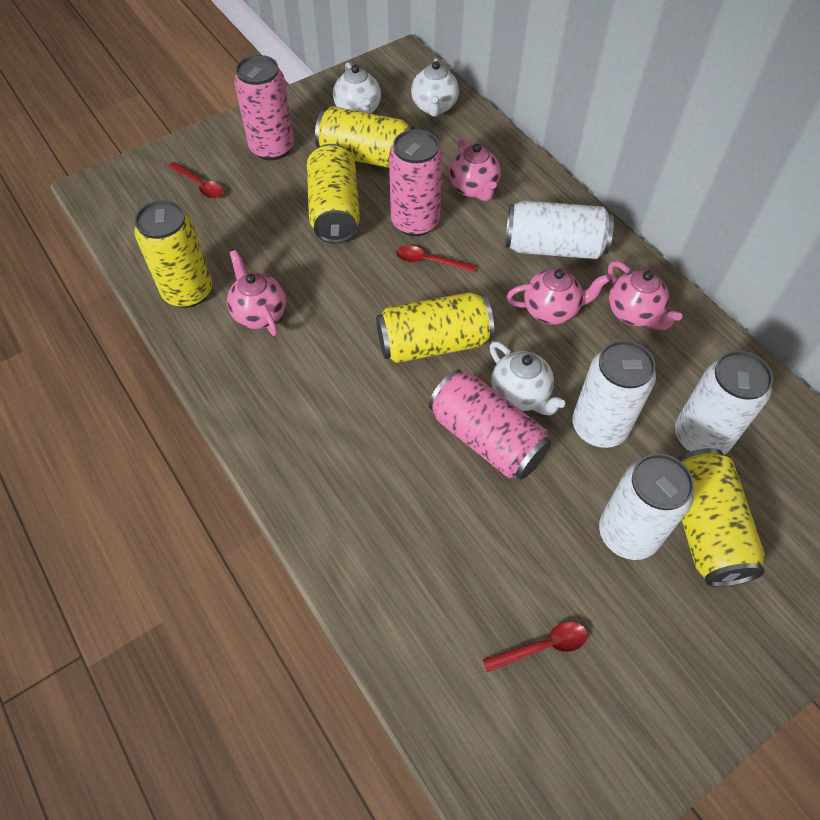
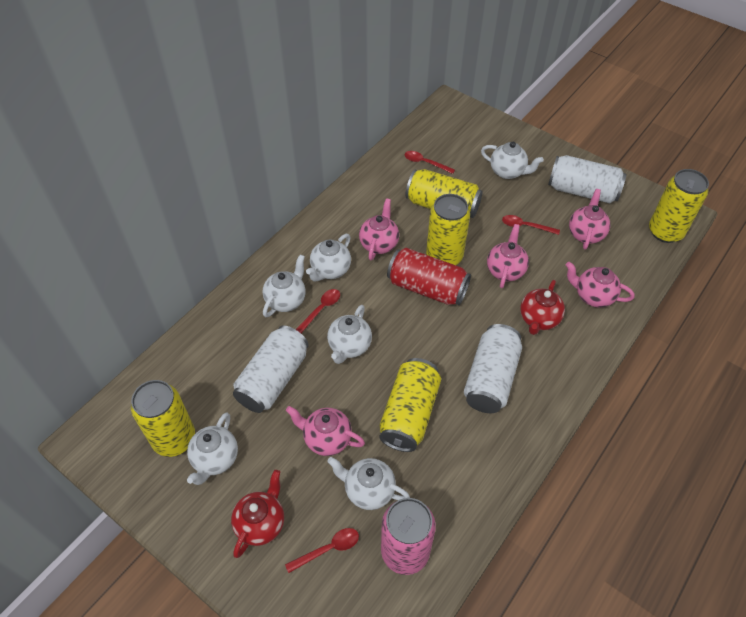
pink can: 3 -> 1
pink teapot: 4 -> 5
red can: 0 -> 1
red spoon: 3 -> 4
red teapot: 0 -> 2
white can: 4 -> 3
white teapot: 3 -> 6

